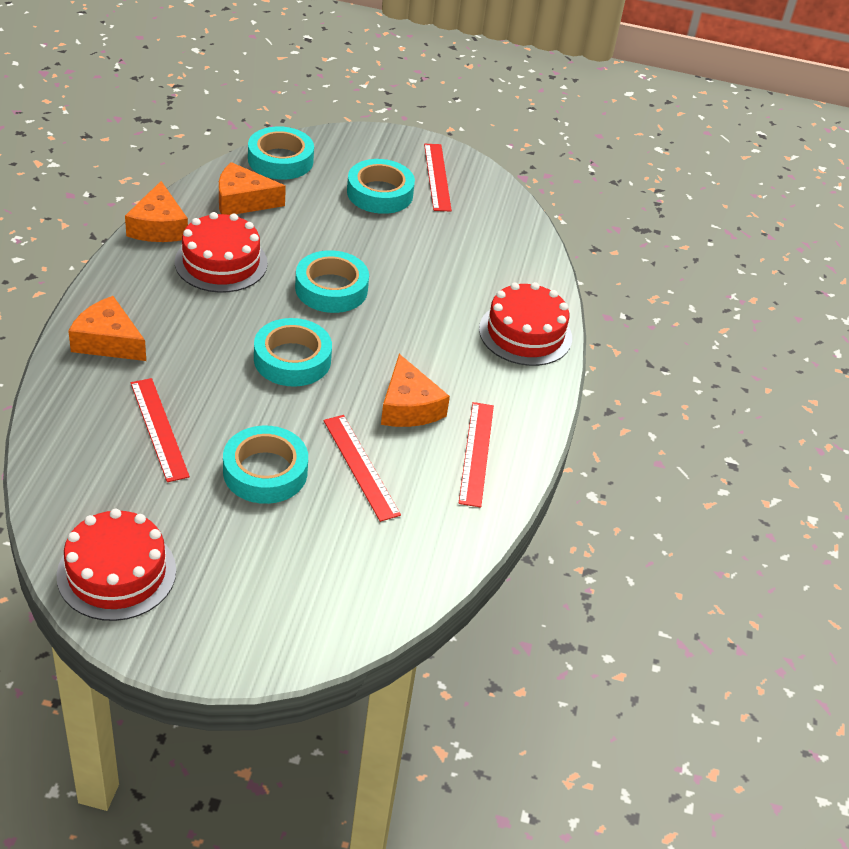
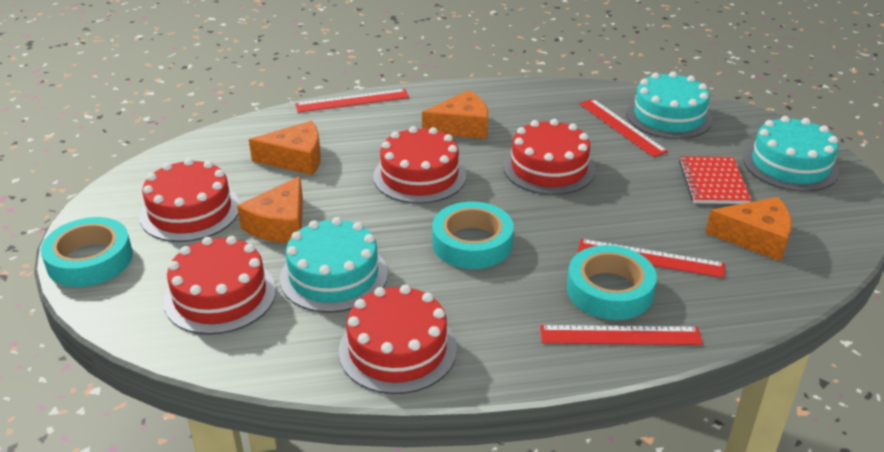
red cake: 3 -> 5
red notebook: 0 -> 1
turquoise cake: 0 -> 3
turquoise tape: 5 -> 3

